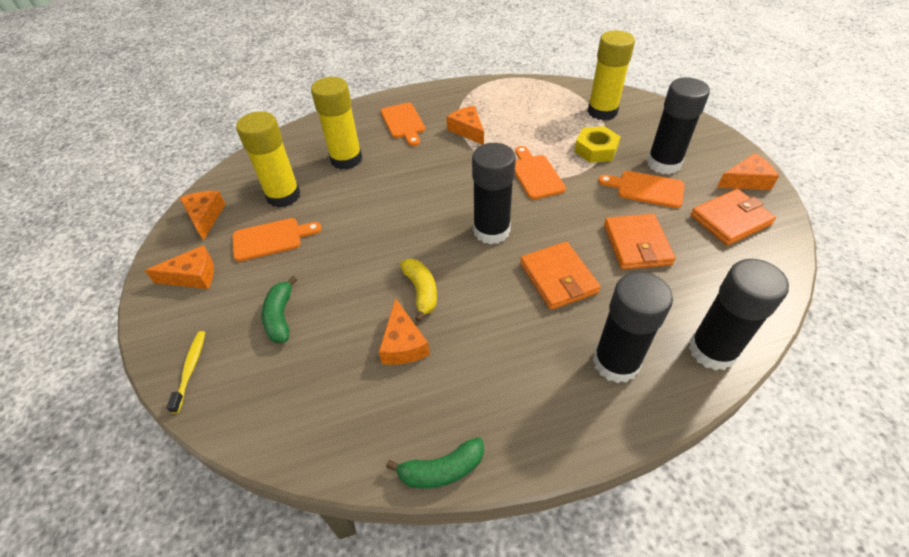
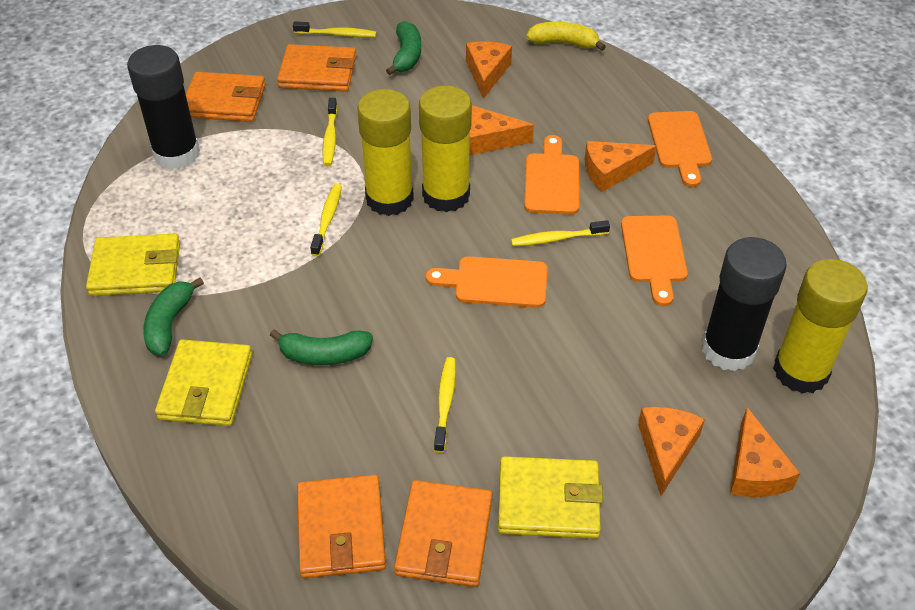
black glue stick: 4 -> 2
green banana: 2 -> 3
orange wallet: 3 -> 4
yellow nut: 1 -> 0
yellow toothbrush: 1 -> 5
yellow wallet: 0 -> 3

